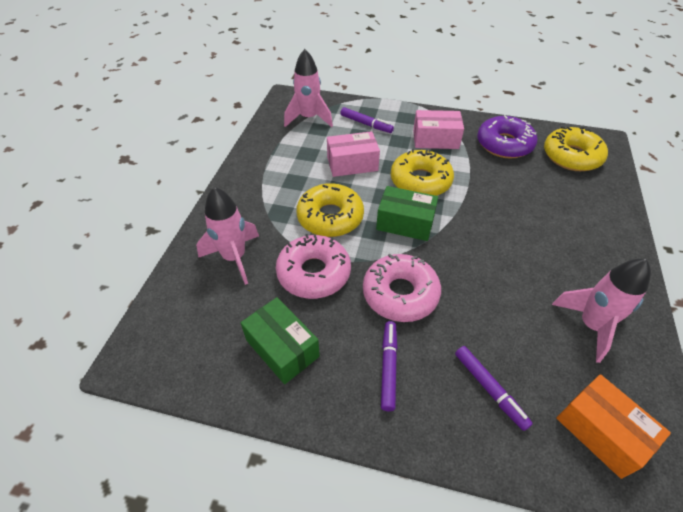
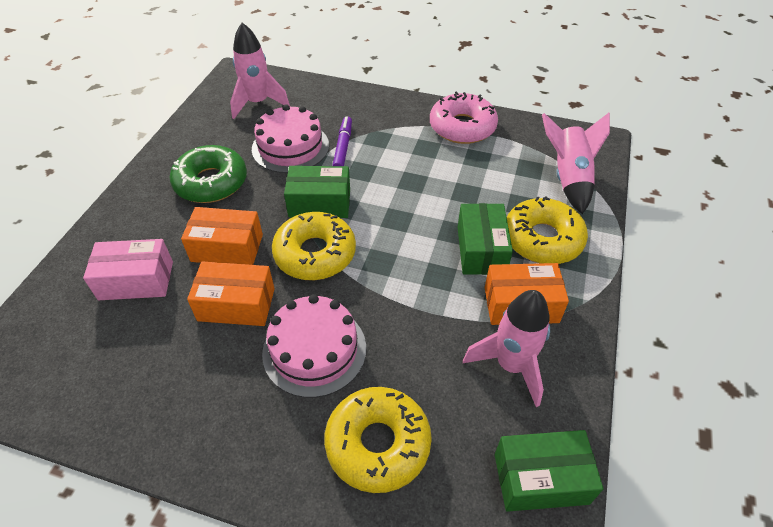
green box: 2 -> 3
green donut: 0 -> 1
orange box: 1 -> 3
pink box: 2 -> 1
pink cake: 0 -> 2
pink donut: 2 -> 1
purple donut: 1 -> 0
purple marker: 3 -> 1

